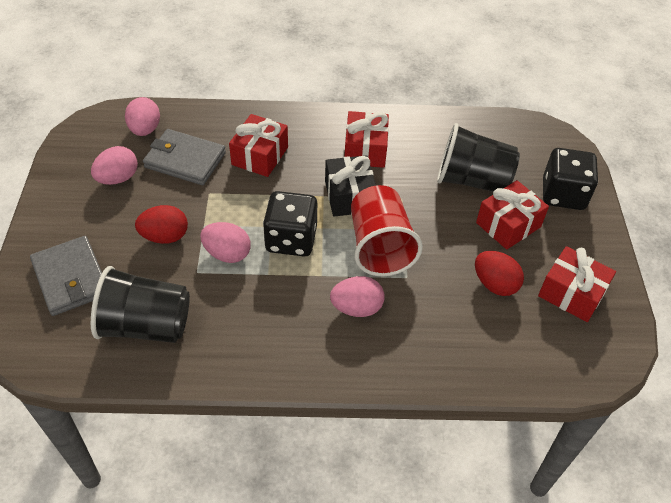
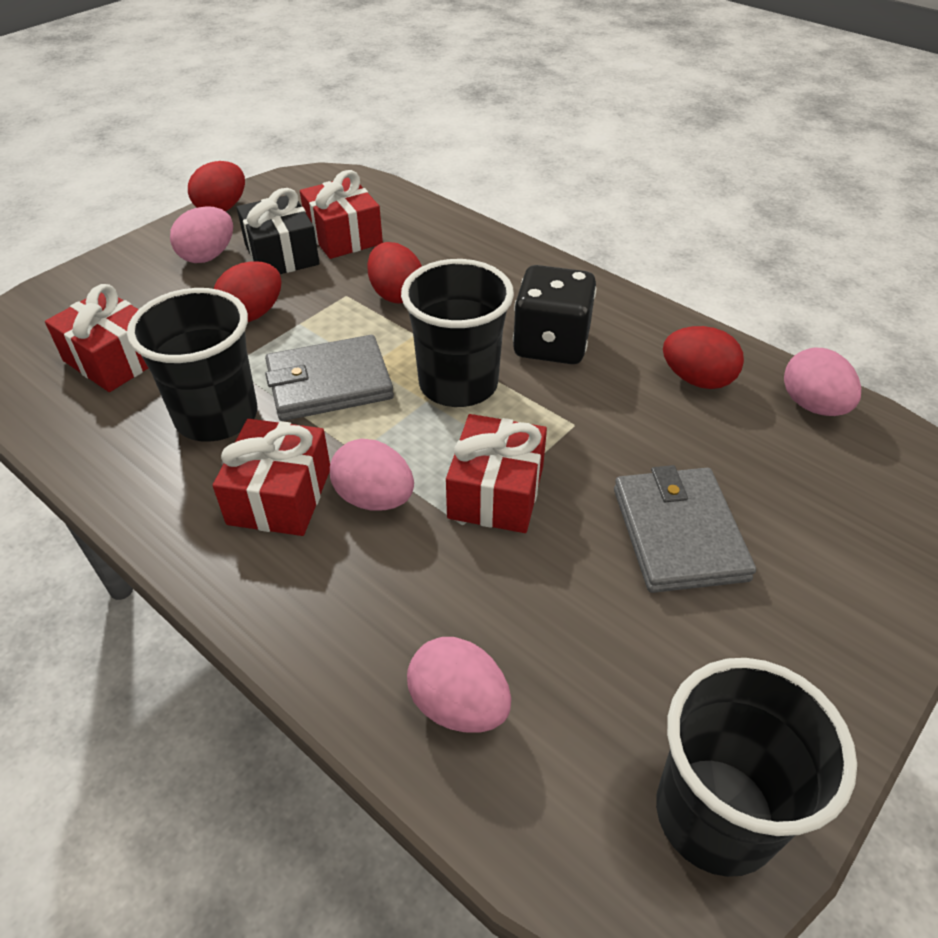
black cup: 2 -> 3
black dice: 2 -> 1
red cup: 1 -> 0
red egg: 2 -> 4

